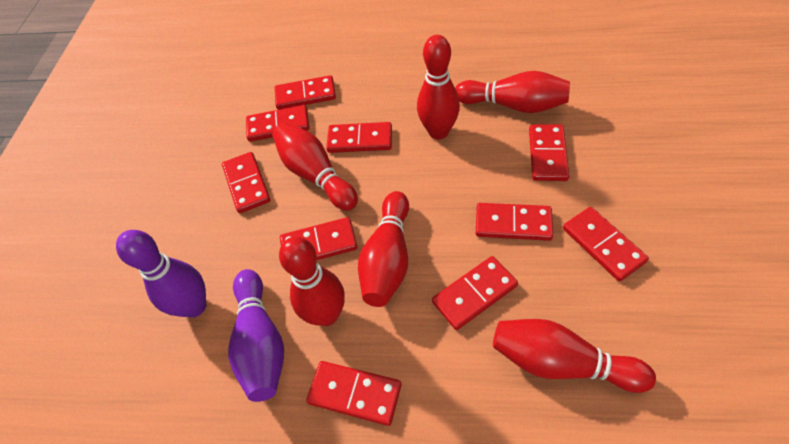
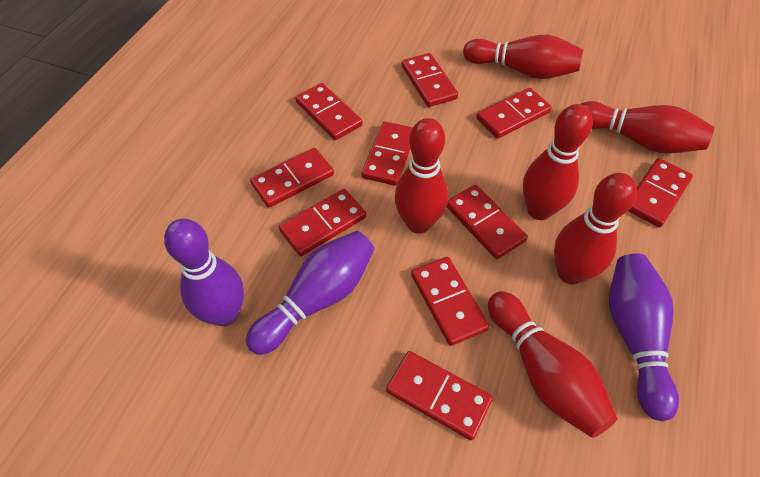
purple bowling pin: 2 -> 3

